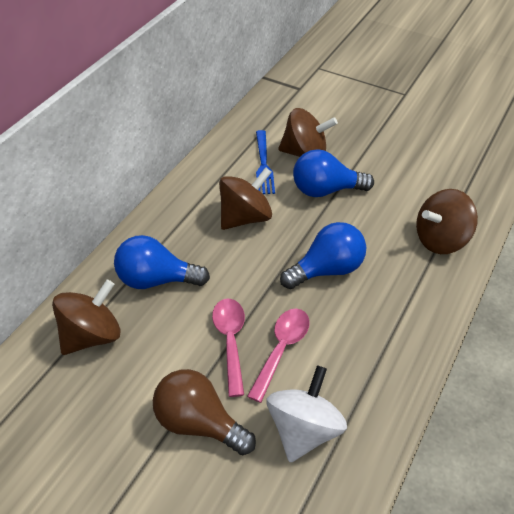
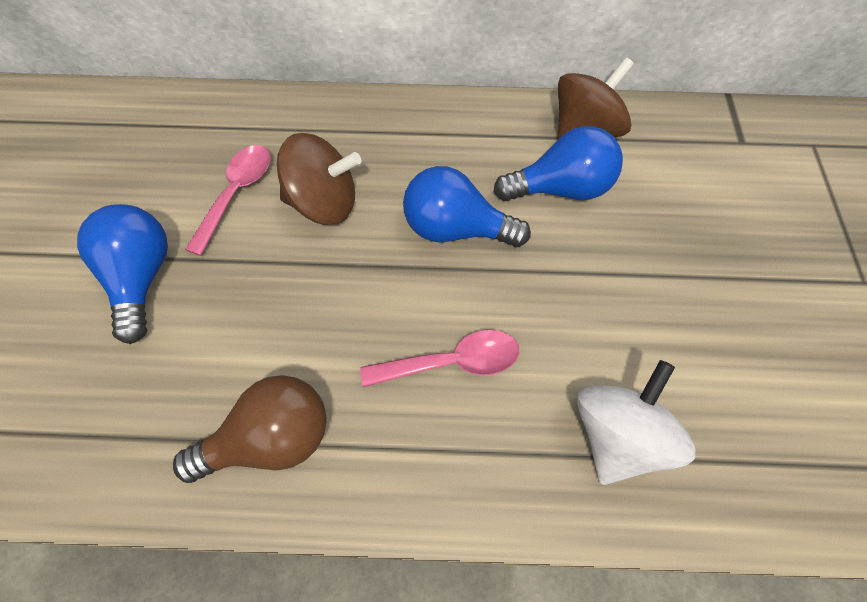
blue fork: 1 -> 0
brown spinning top: 4 -> 2

